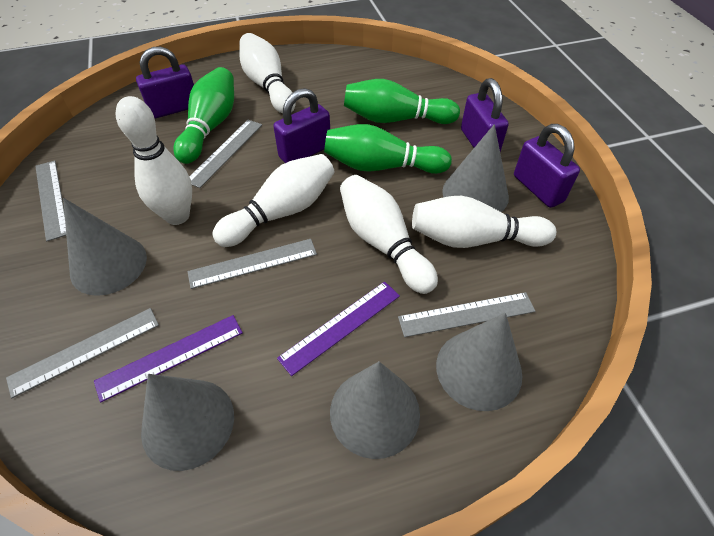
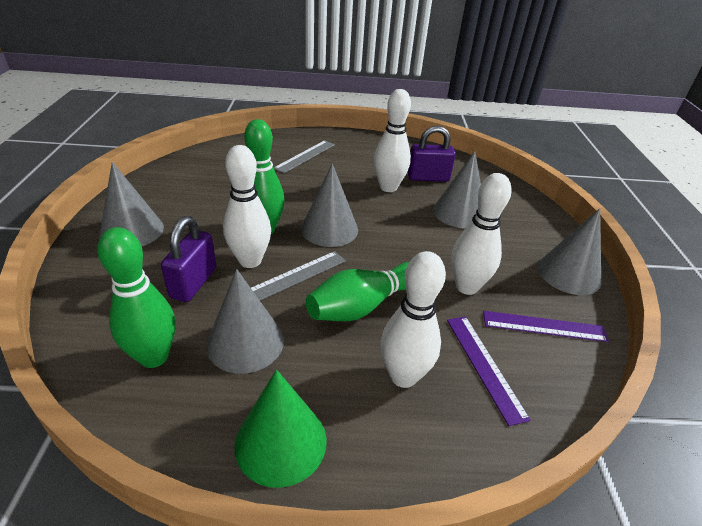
green cone: 0 -> 1
grey ruler: 5 -> 2
purple padlock: 4 -> 2
white bowling pin: 5 -> 4

